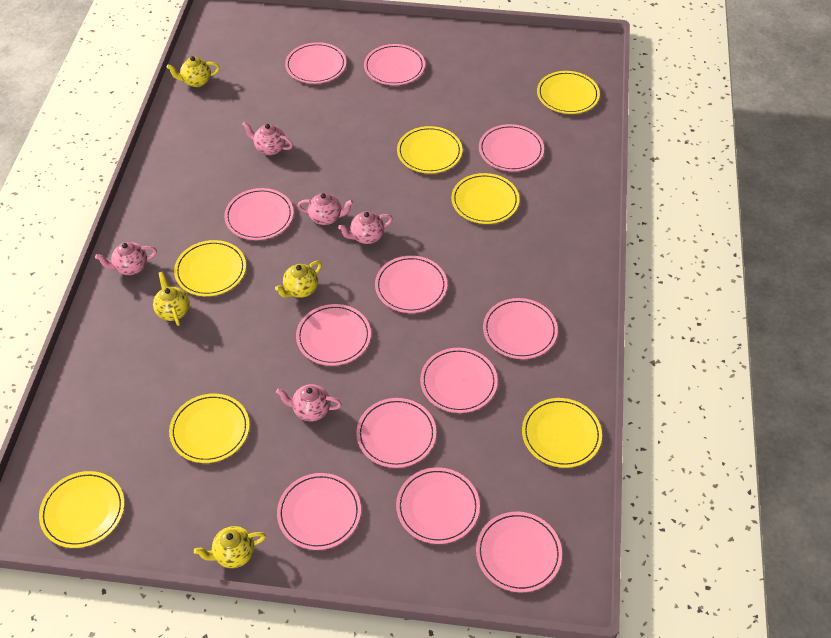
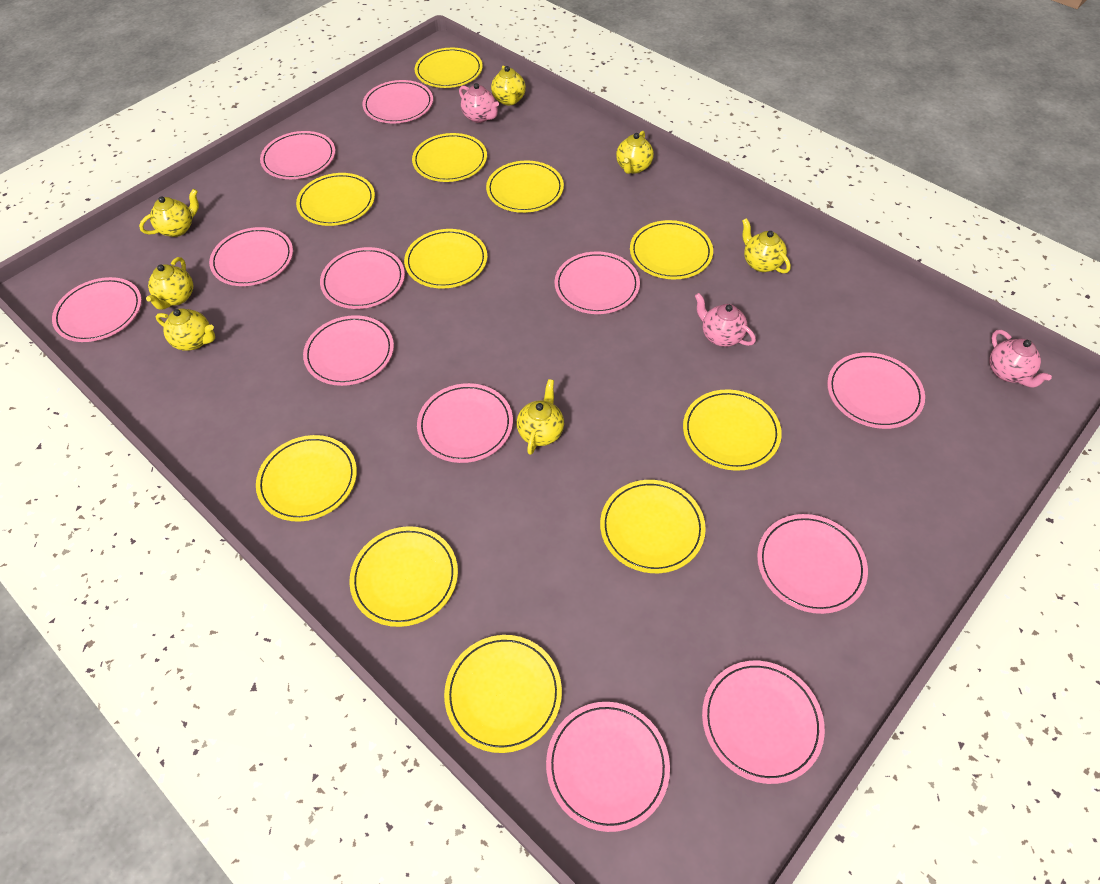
pink teapot: 5 -> 3
yellow plate: 7 -> 11
yellow teapot: 4 -> 7

